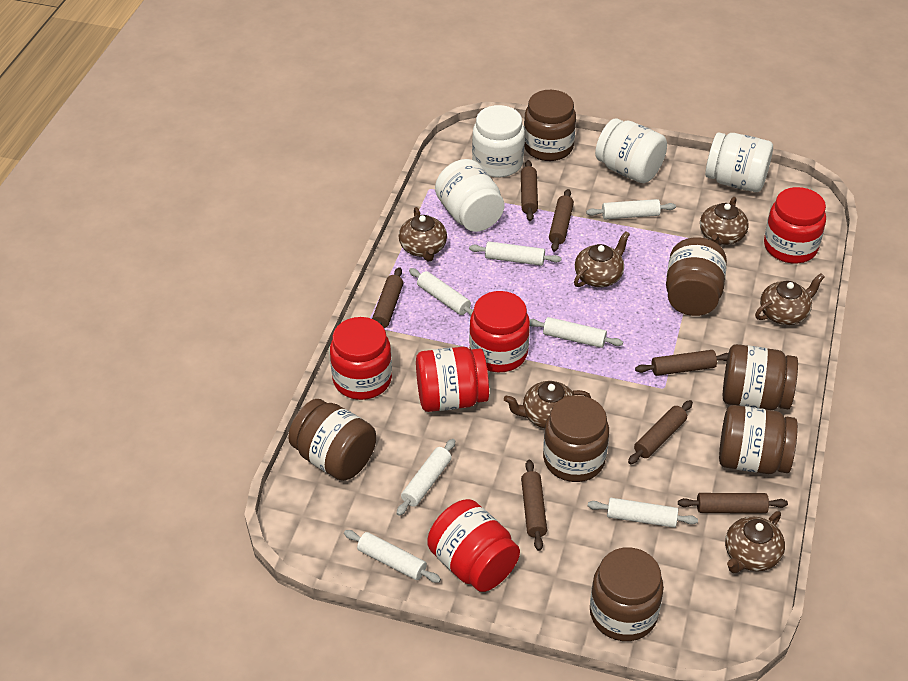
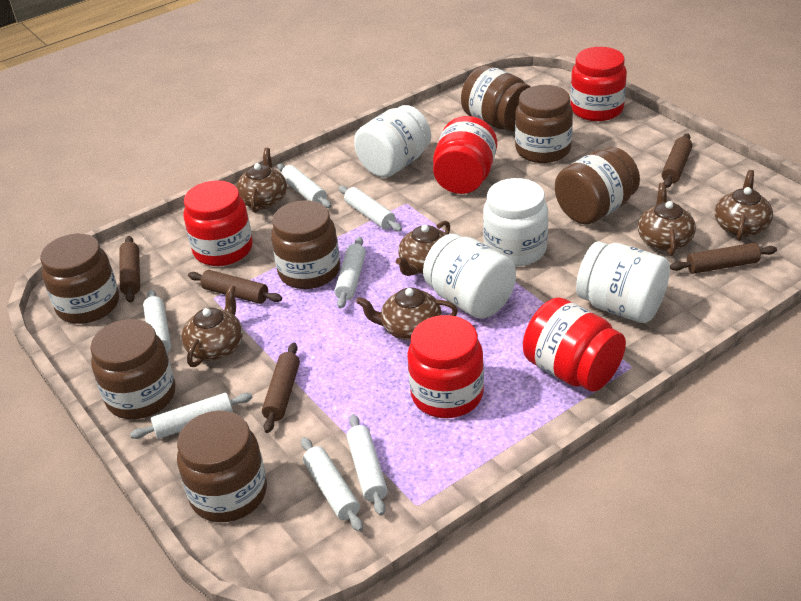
brown rolling pin: 7 -> 5

